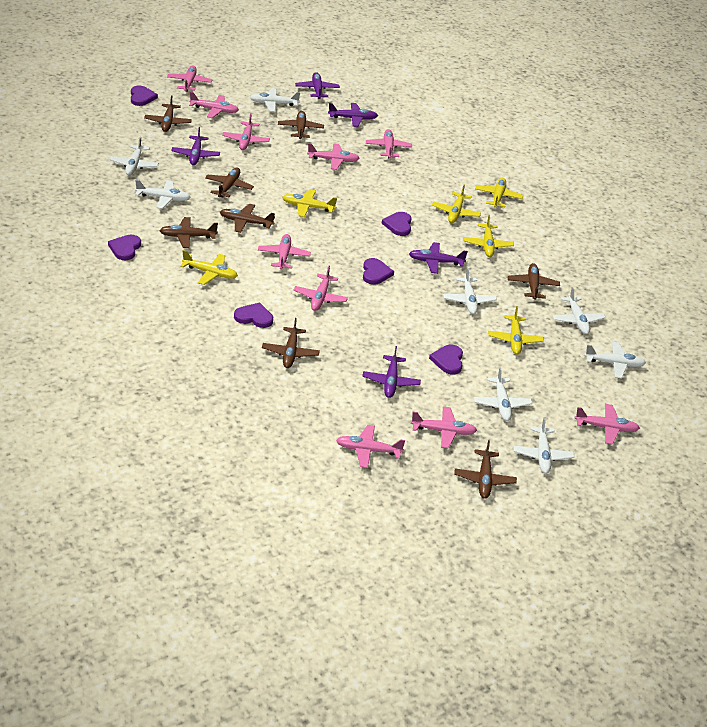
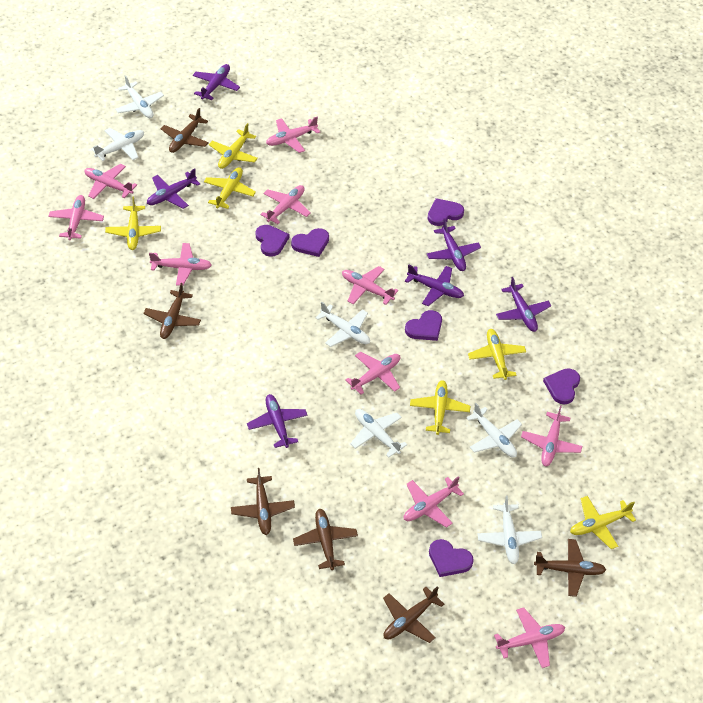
brown plane: 8 -> 6
purple plane: 5 -> 6
white plane: 8 -> 6

